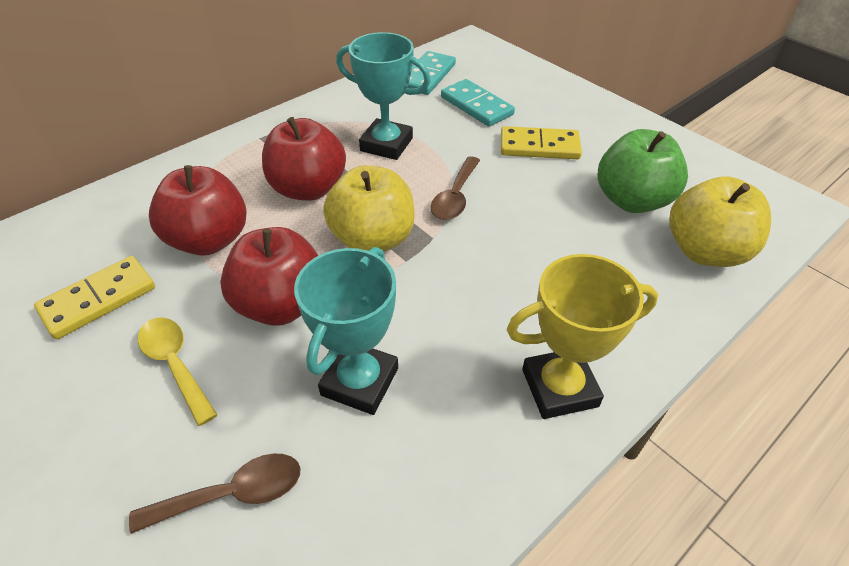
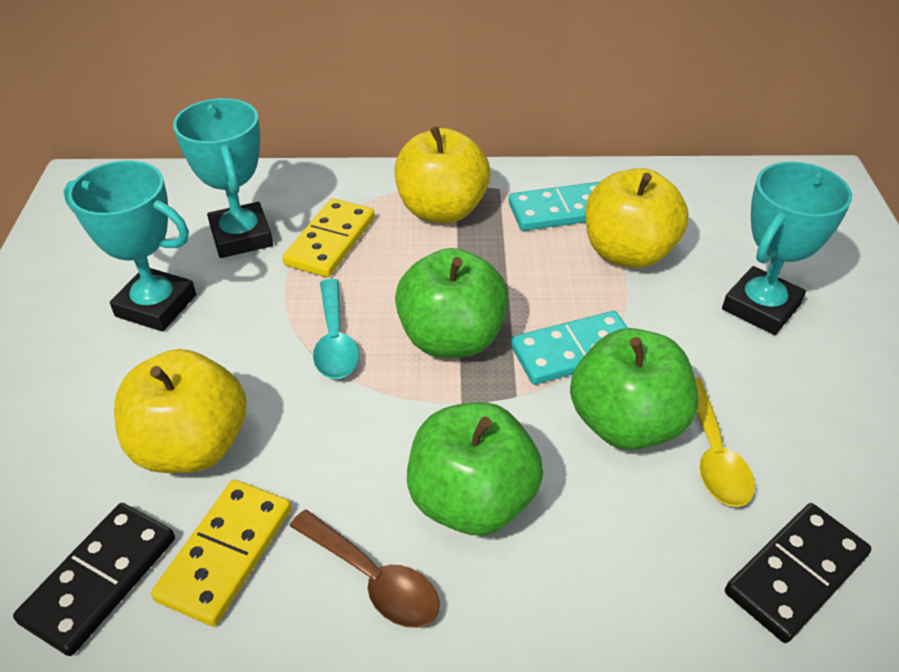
black domino: 0 -> 2
brown spoon: 2 -> 1
green apple: 1 -> 3
red apple: 3 -> 0
turquoise spoon: 0 -> 1
turquoise trophy: 2 -> 3
yellow apple: 2 -> 3
yellow trophy: 1 -> 0

